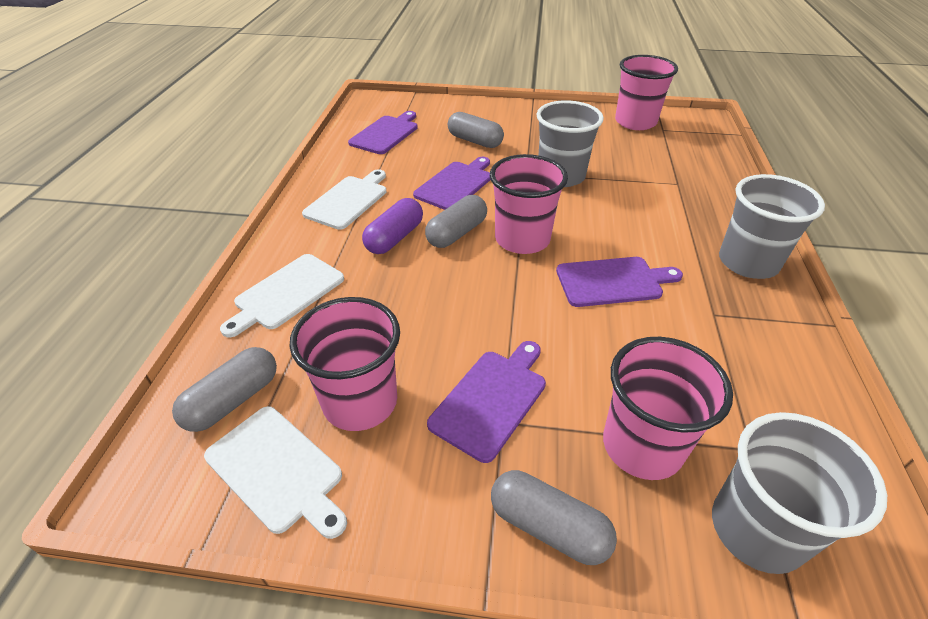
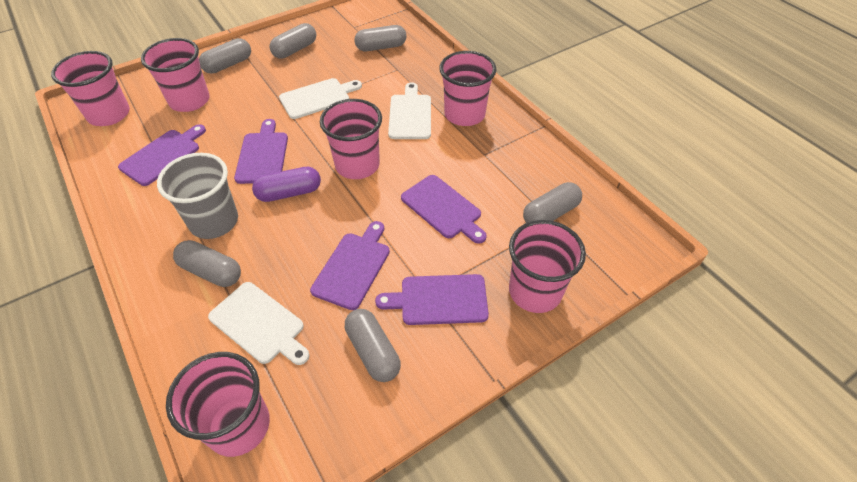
grey capsule: 4 -> 6
grey cup: 3 -> 1
pink cup: 4 -> 6
purple cutting board: 4 -> 5

